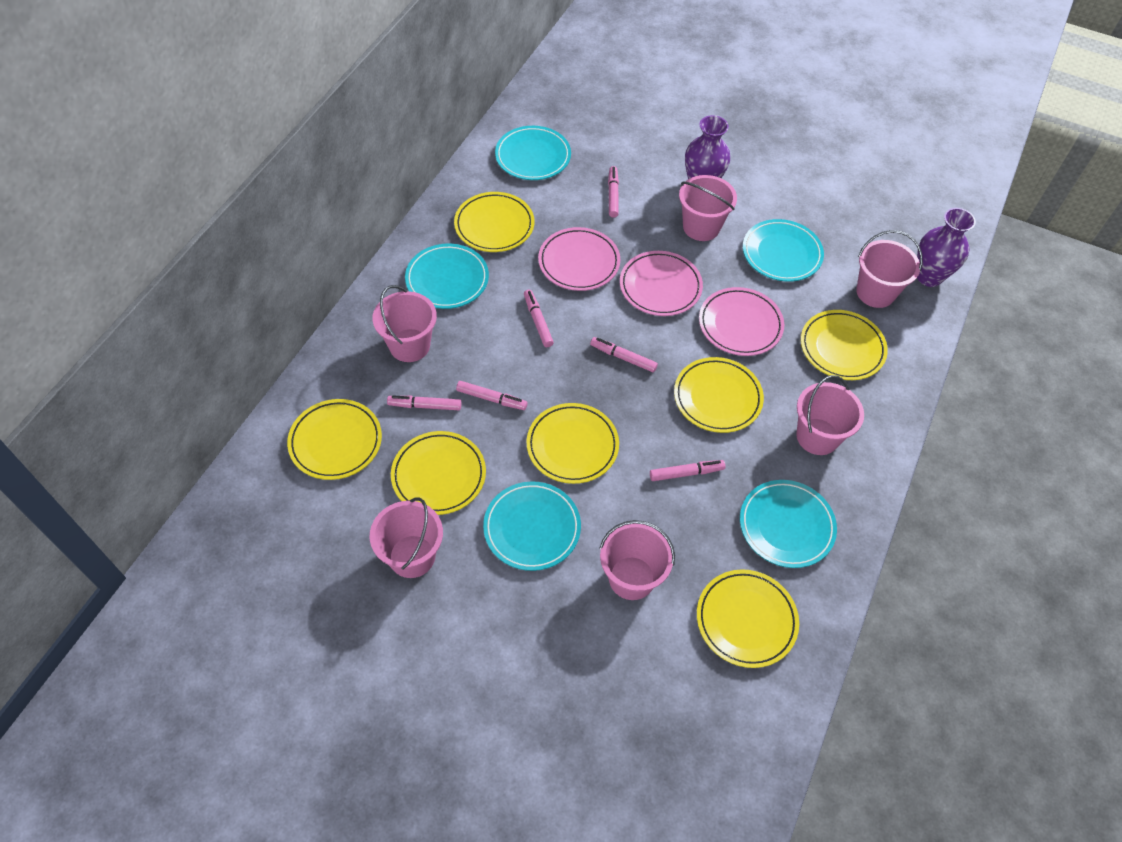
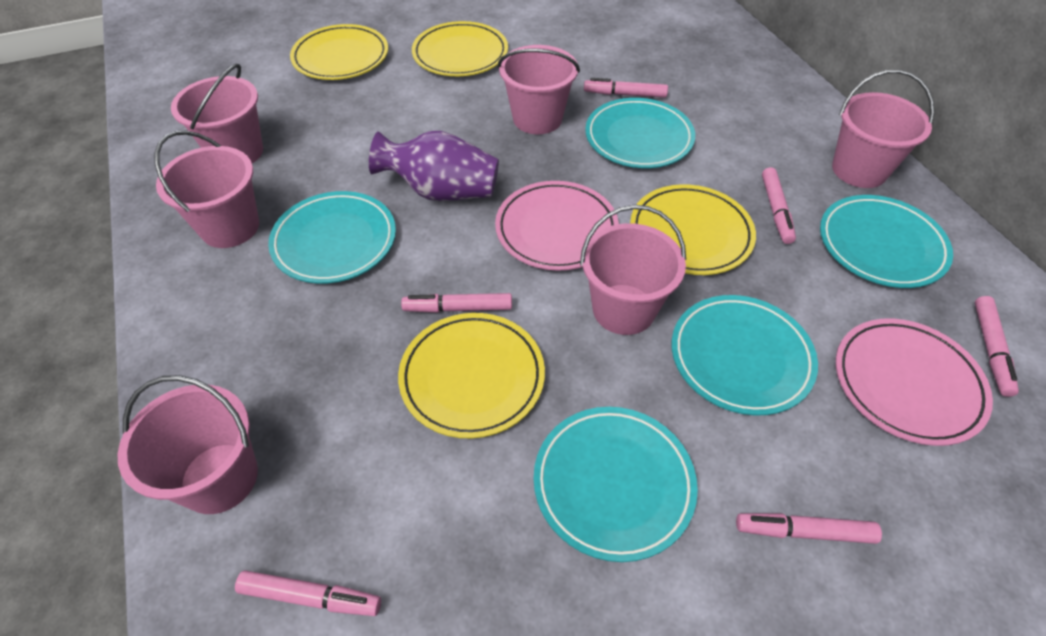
pink plate: 3 -> 2
purple vase: 2 -> 1
yellow plate: 7 -> 4

